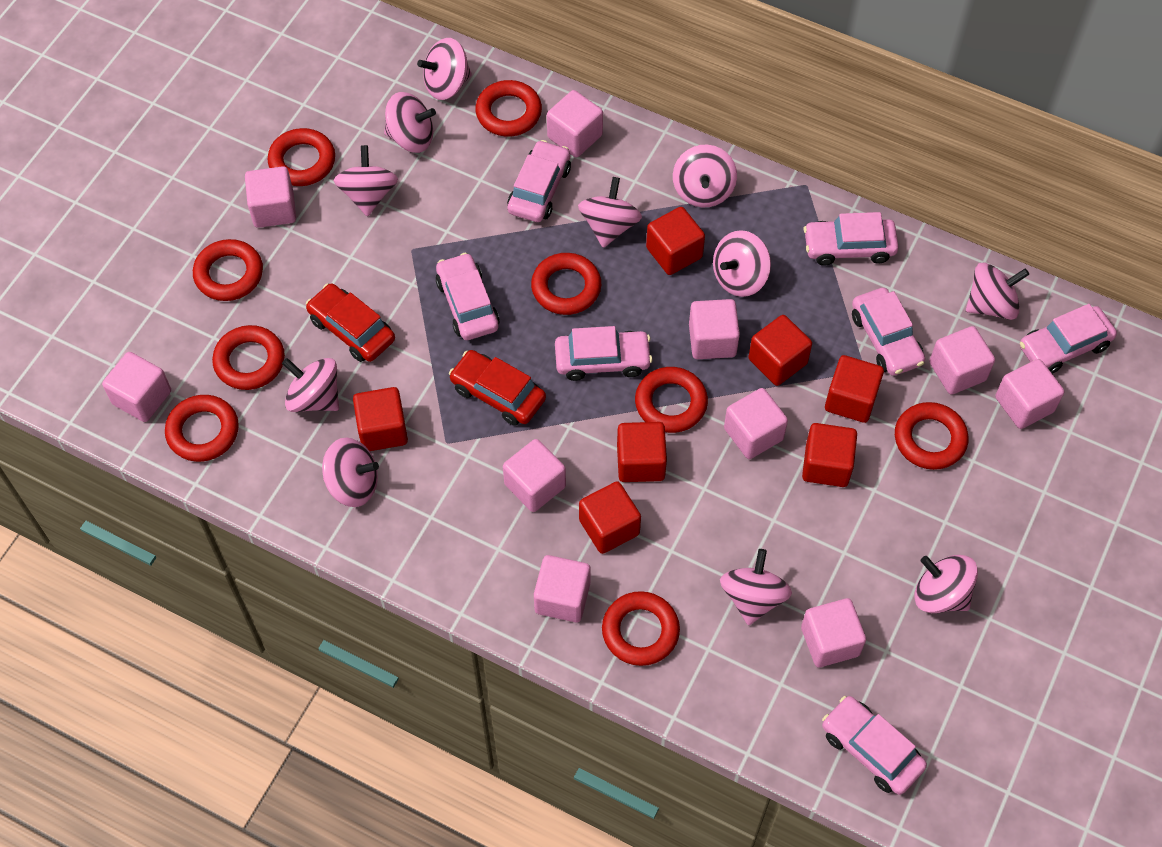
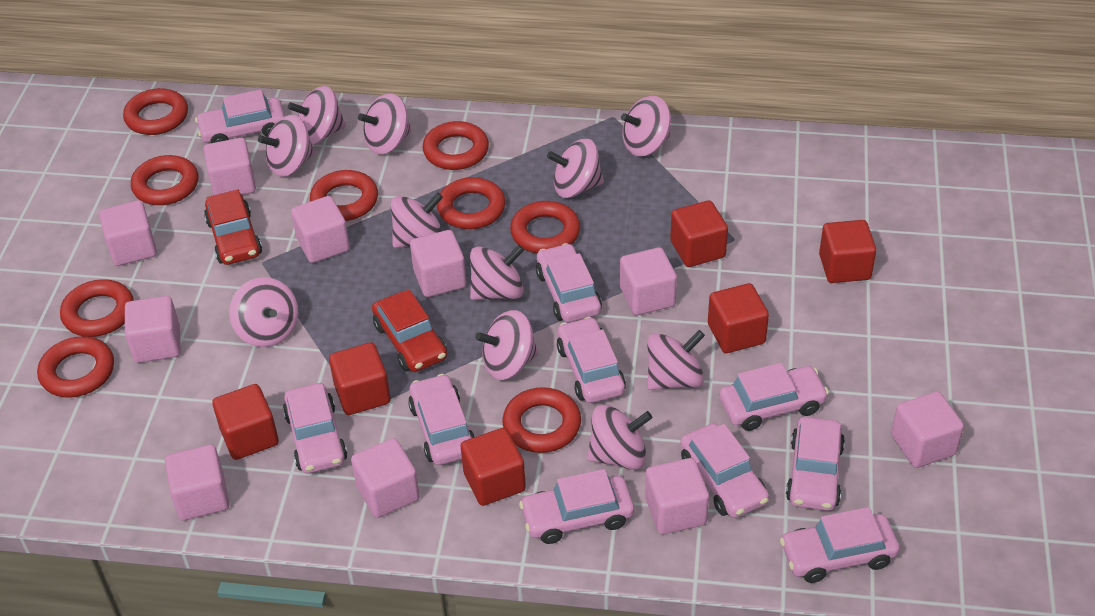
pink car: 7 -> 10
red cube: 7 -> 6

